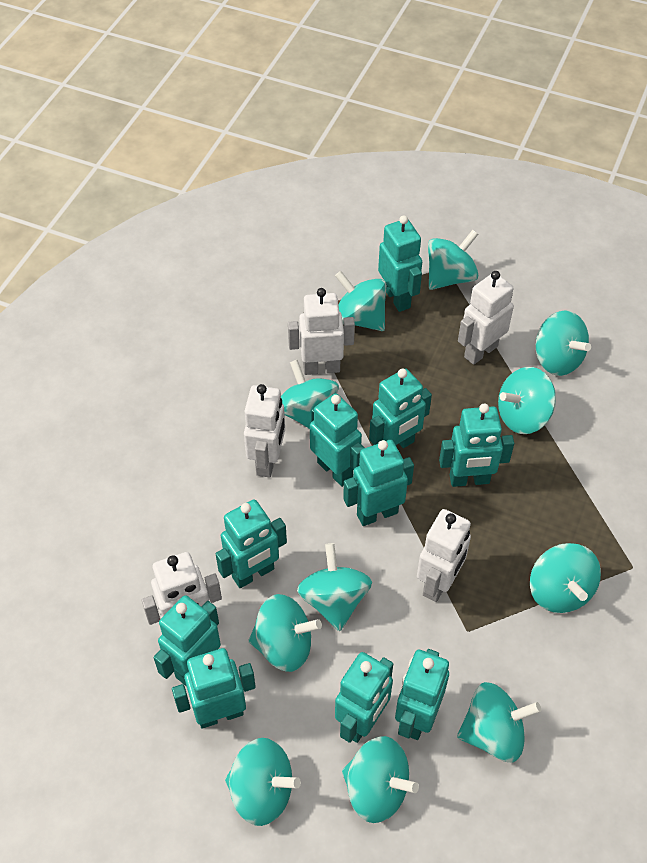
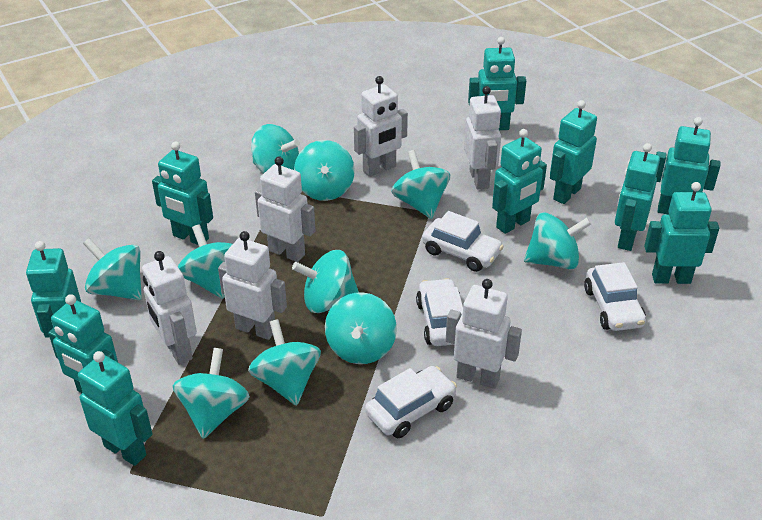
turquoise spinning top: 11 -> 10
white car: 0 -> 4
white robot: 5 -> 6

